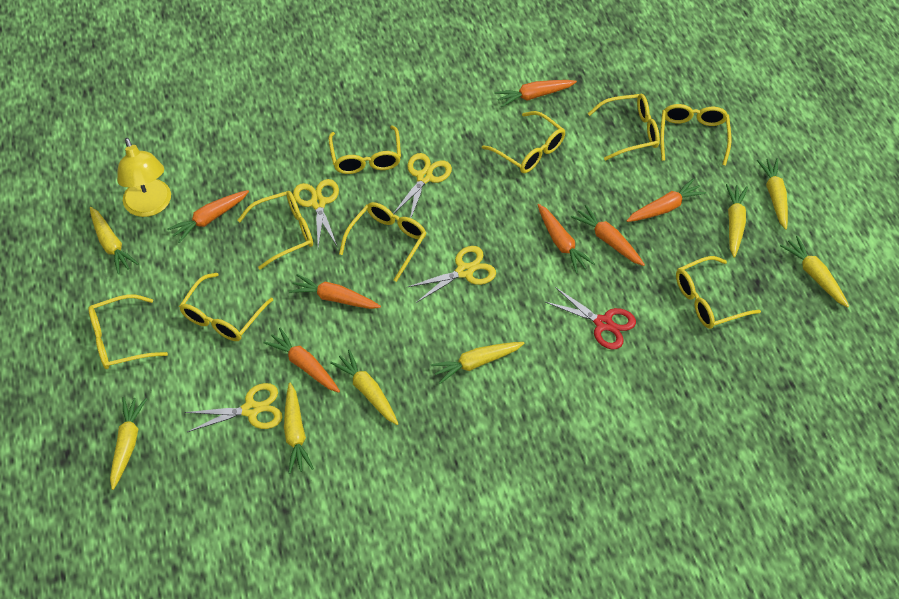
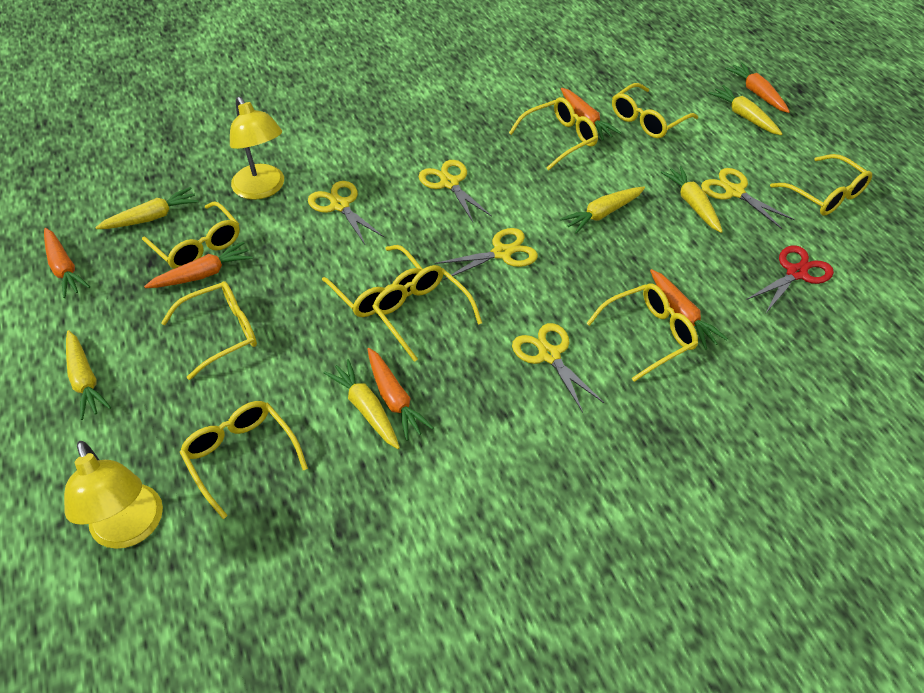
orange carrot: 7 -> 6
yellow carrot: 8 -> 6
yellow lamp: 1 -> 2
yellow scissors: 4 -> 5

